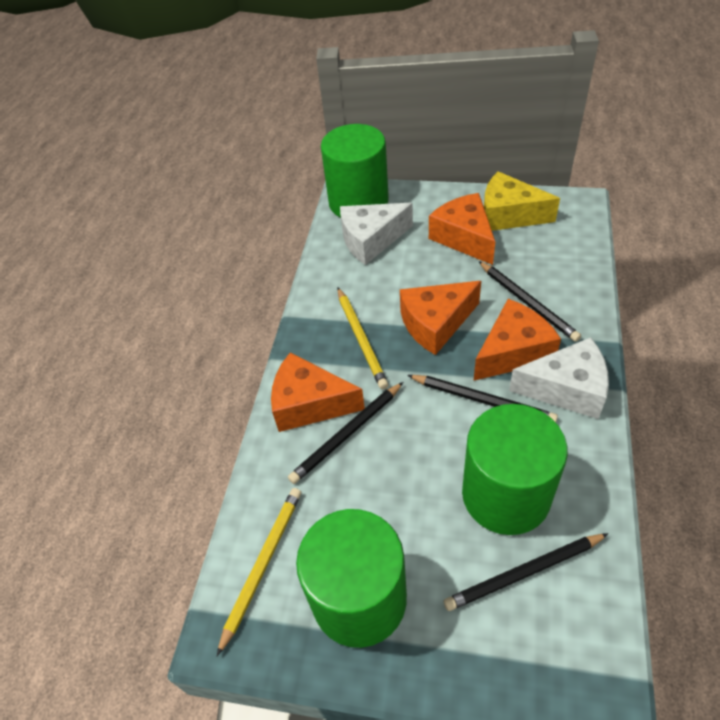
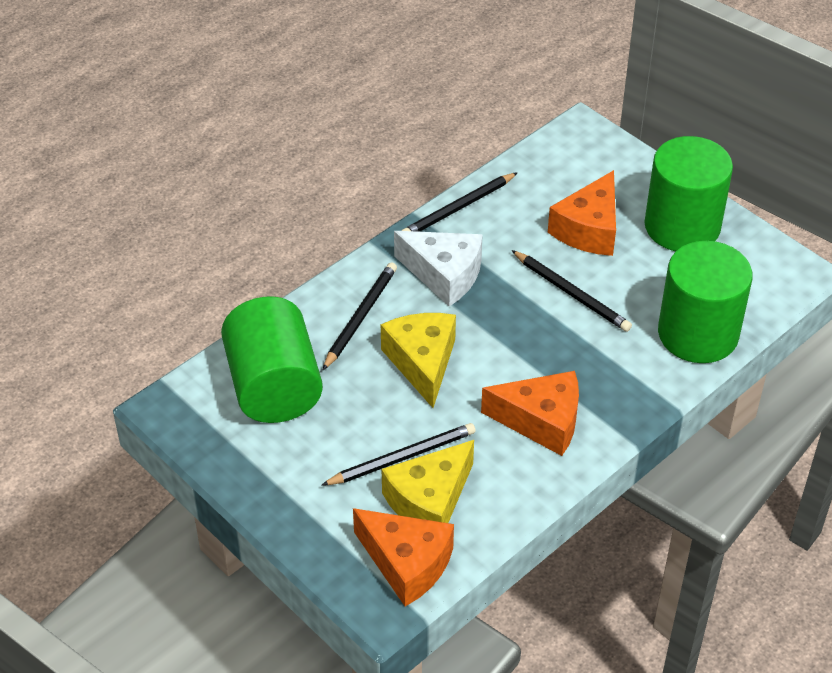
orange cheese: 4 -> 3
white cheese: 2 -> 1
yellow cheese: 1 -> 2
yellow pencil: 2 -> 0

